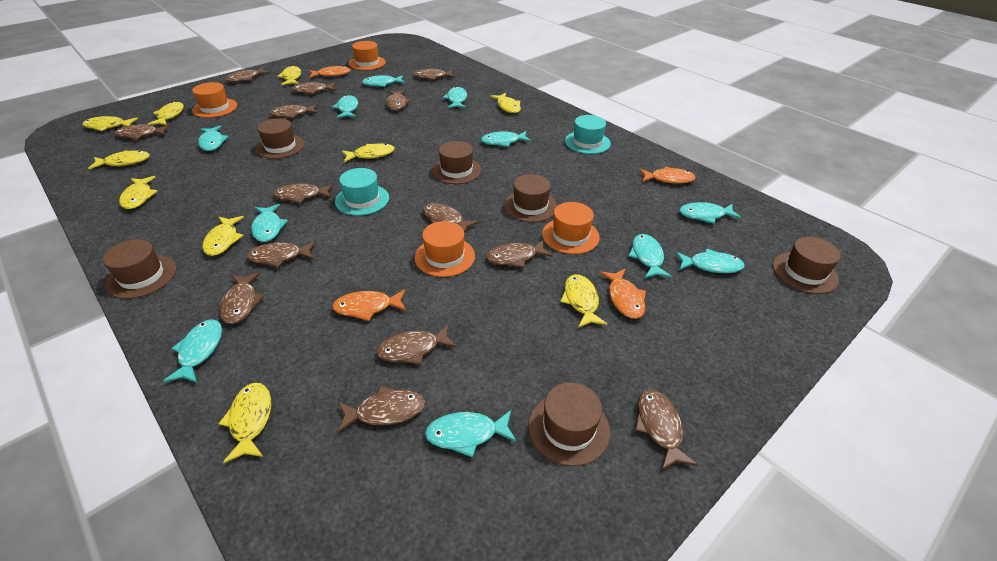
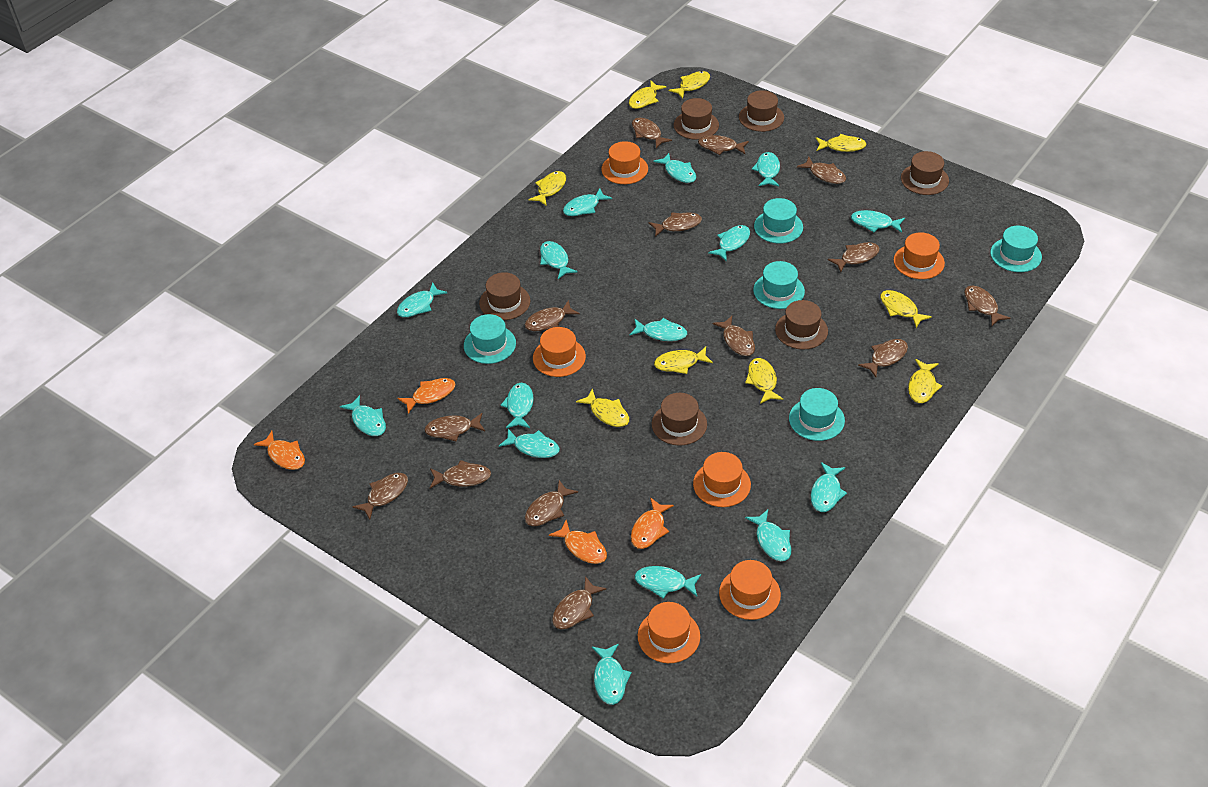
orange hat: 4 -> 6
turquoise fish: 11 -> 15
turquoise hat: 2 -> 5
yellow fish: 10 -> 9

